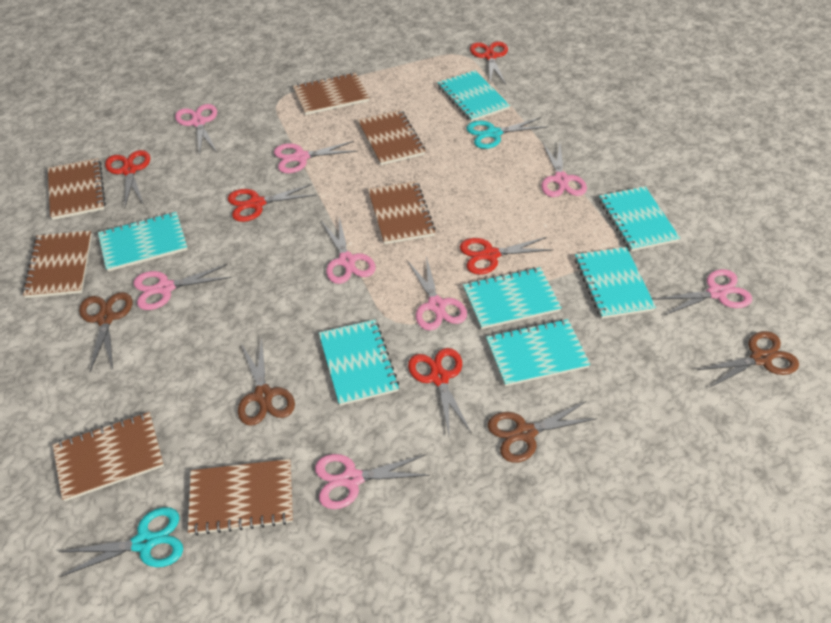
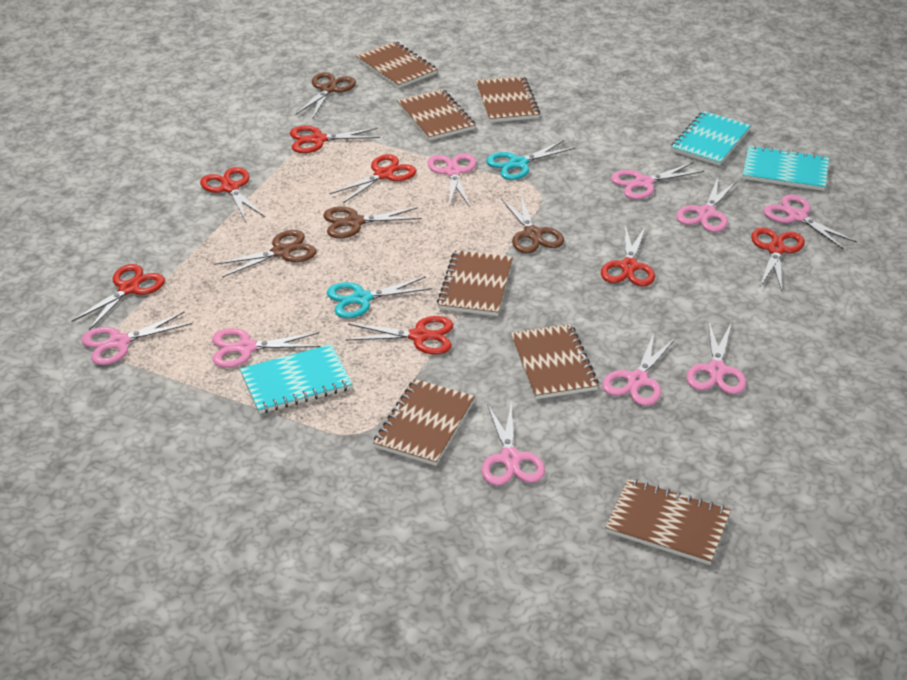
pink scissors: 8 -> 9
red scissors: 5 -> 7
turquoise notebook: 7 -> 3

